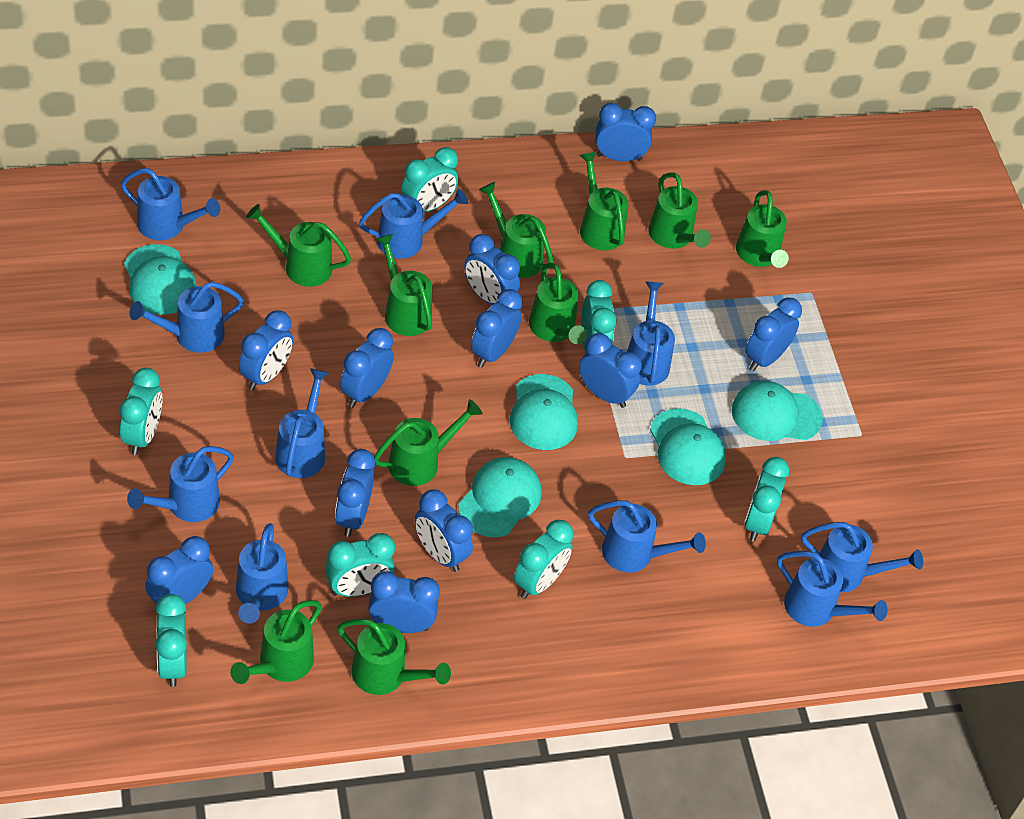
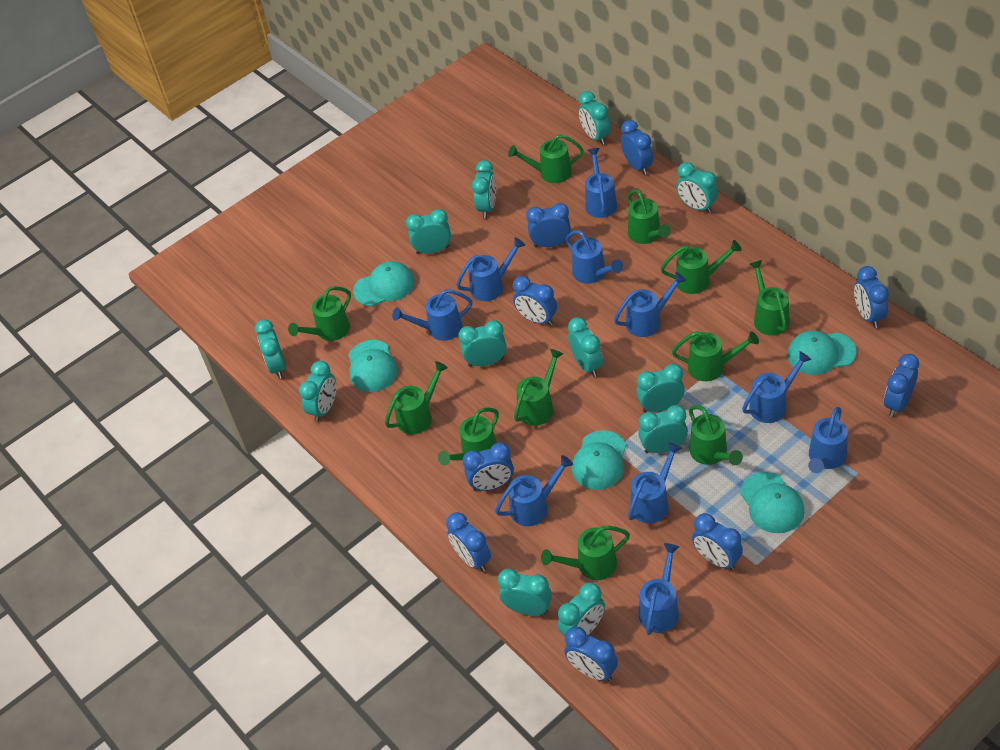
blue clock: 11 -> 9
green watering can: 10 -> 11
turquoise clock: 7 -> 12

